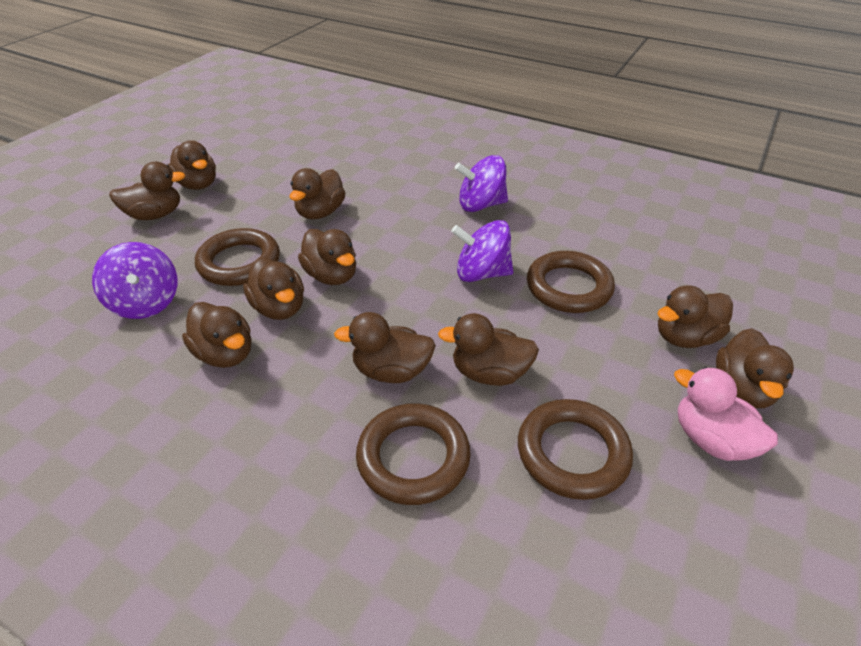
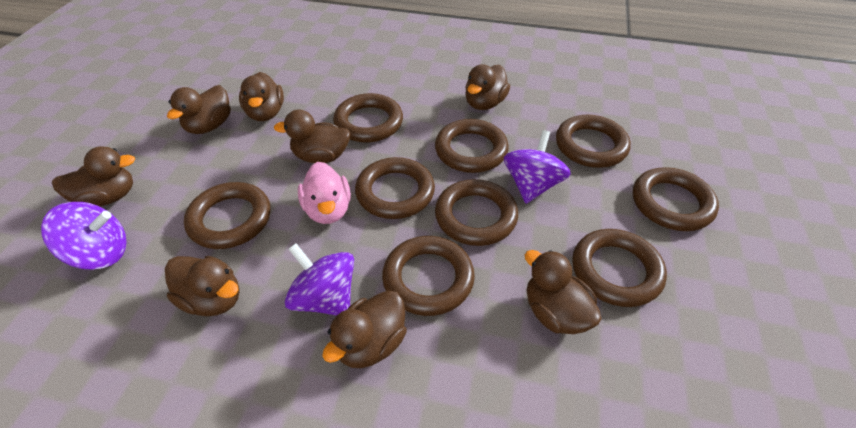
brown duck: 10 -> 8
brown ring: 4 -> 9

